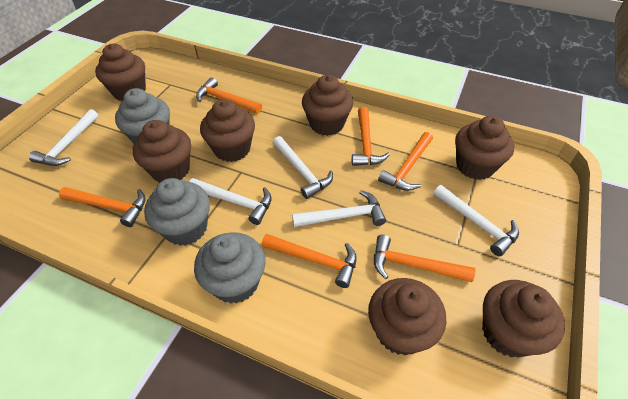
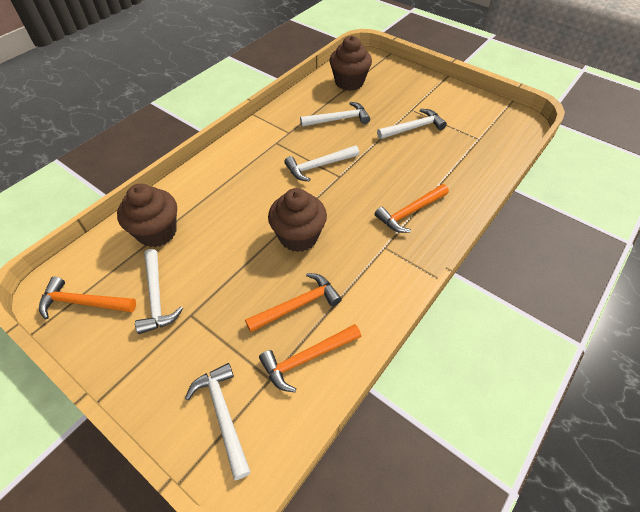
brown cupcake: 7 -> 3
grey cupcake: 3 -> 0
orange hammer: 6 -> 4

